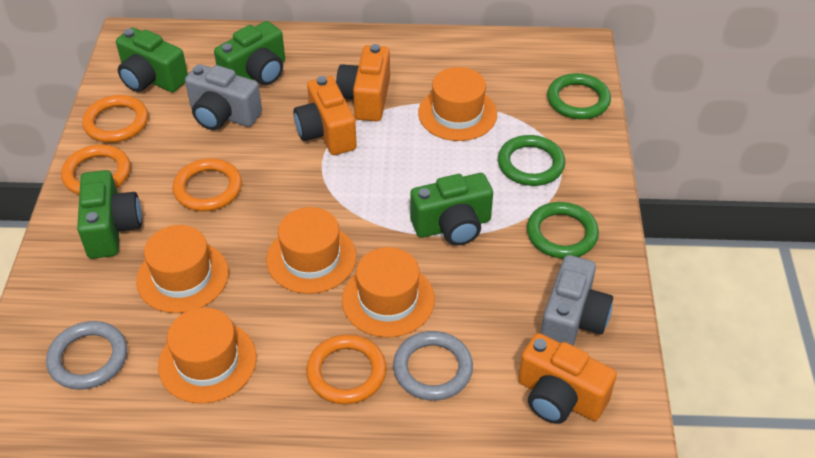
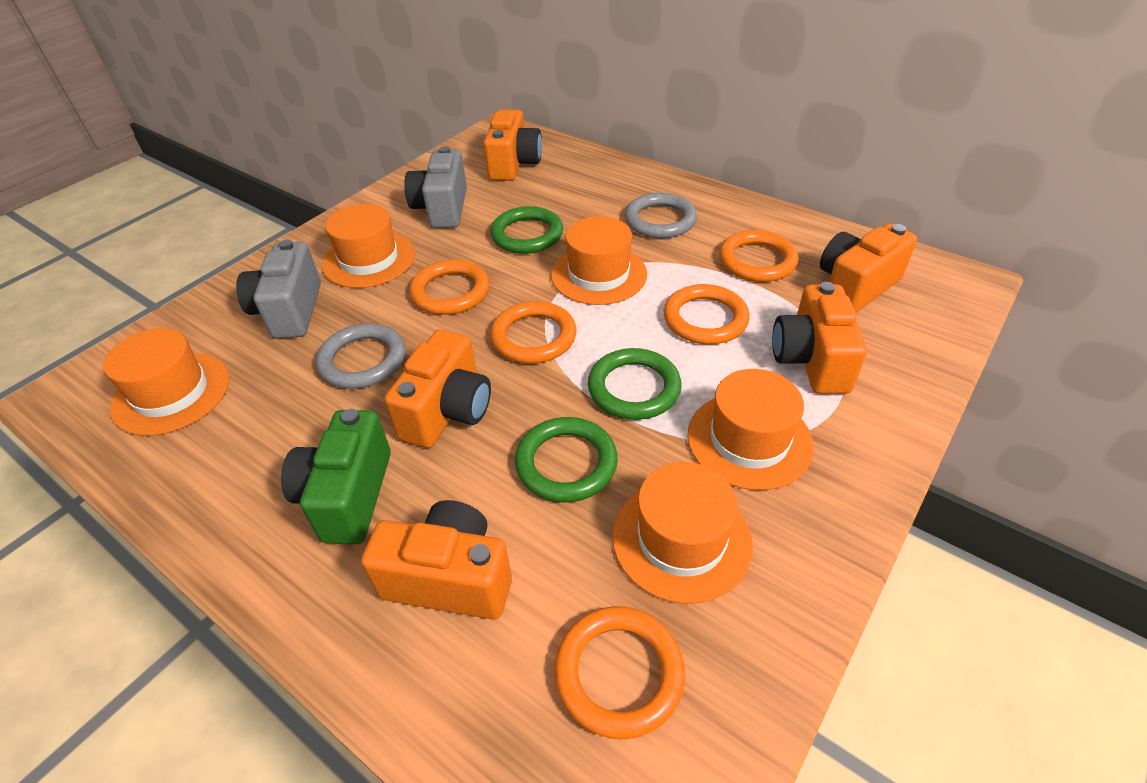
green camera: 4 -> 1
orange camera: 3 -> 5
orange ring: 4 -> 5

